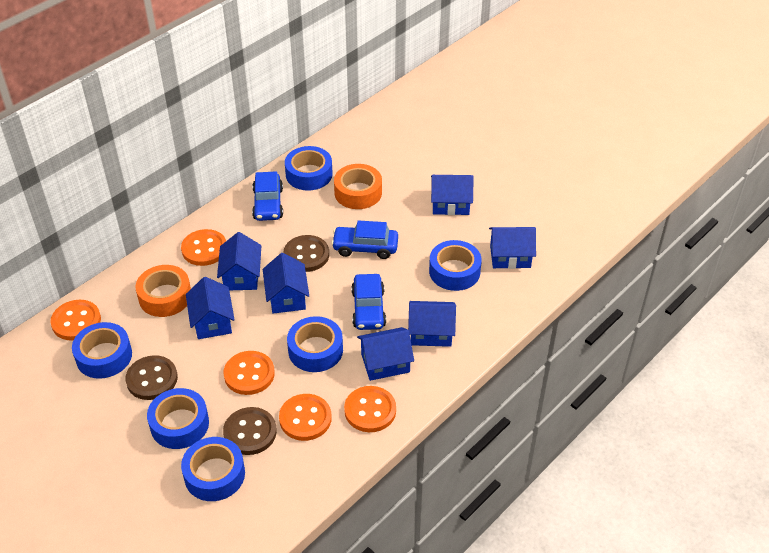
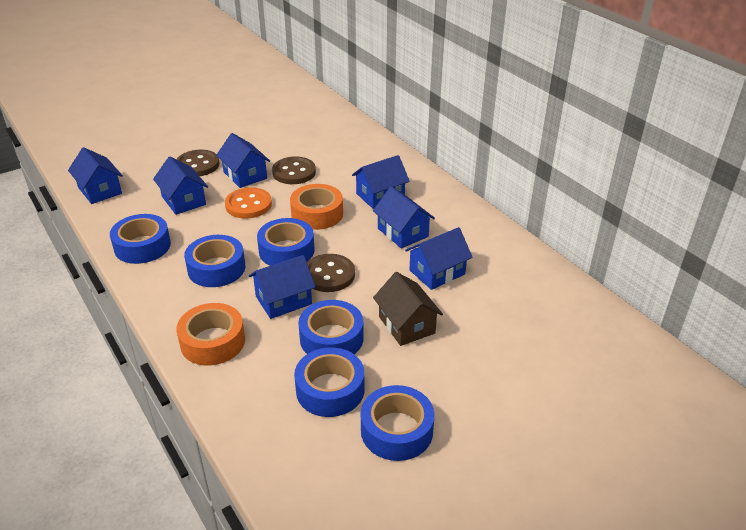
blue car: 3 -> 0
brown house: 0 -> 1
orange button: 5 -> 1

